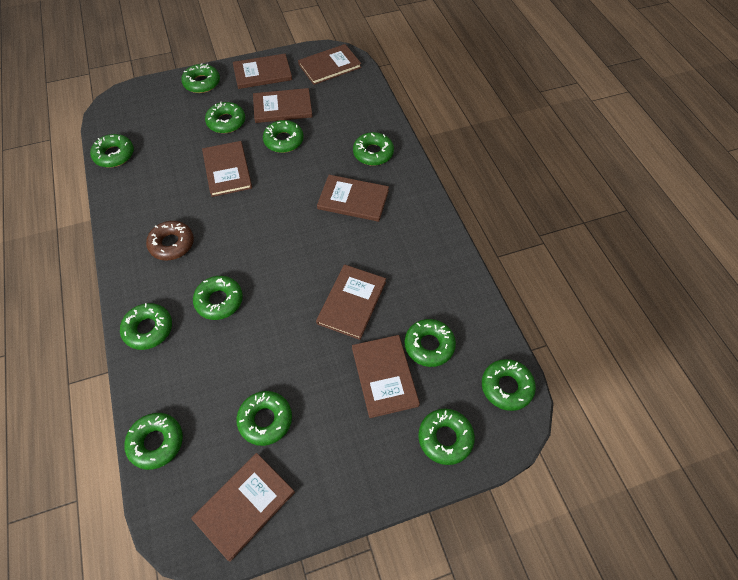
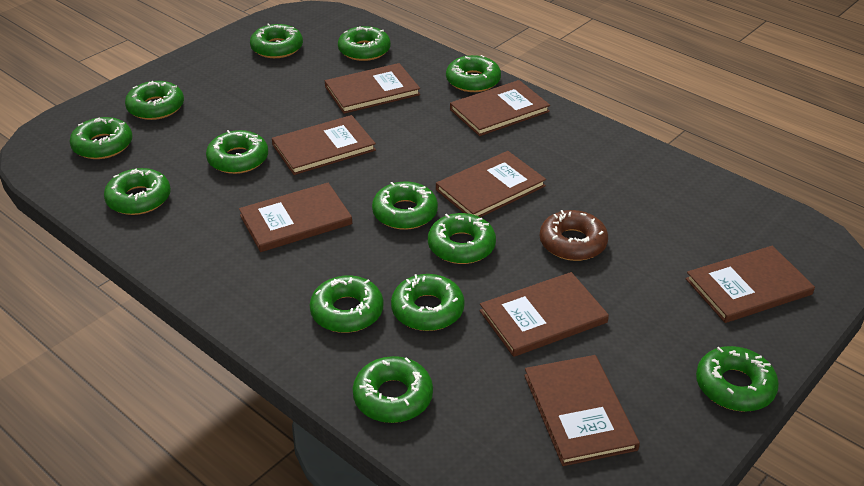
green donut: 12 -> 13

